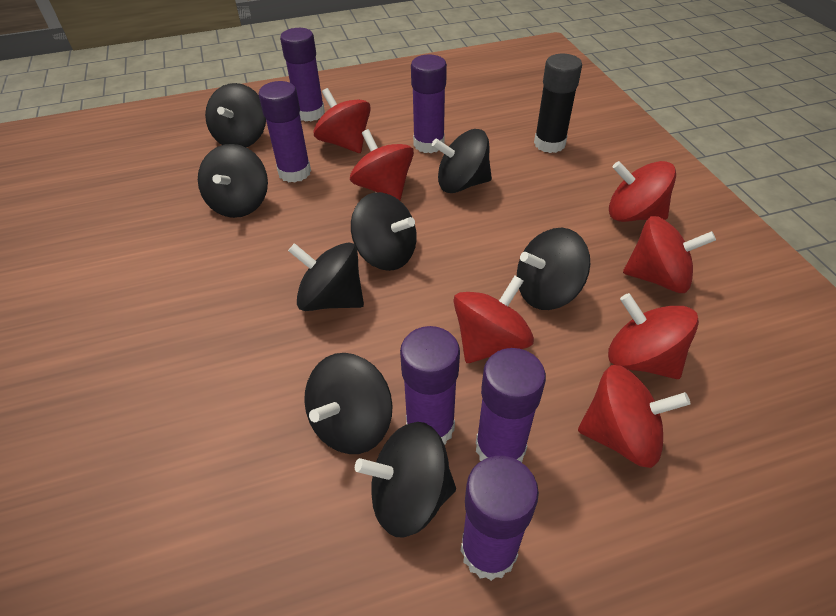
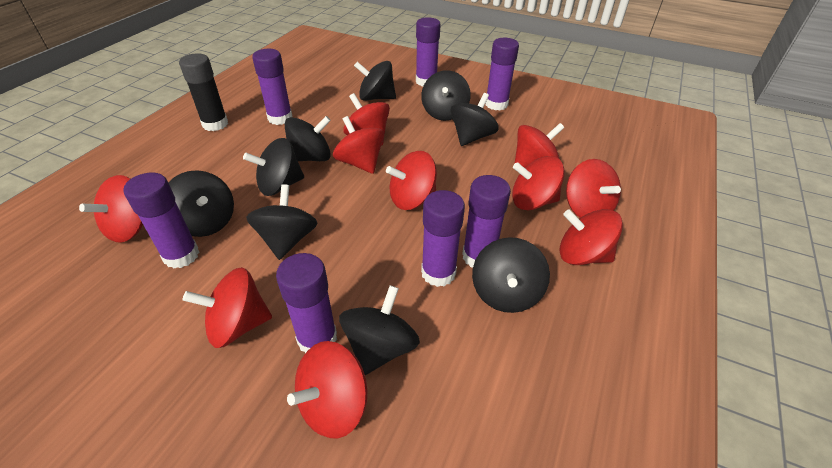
black spinning top: 8 -> 9
purple glue stick: 6 -> 7
red spinning top: 7 -> 10

